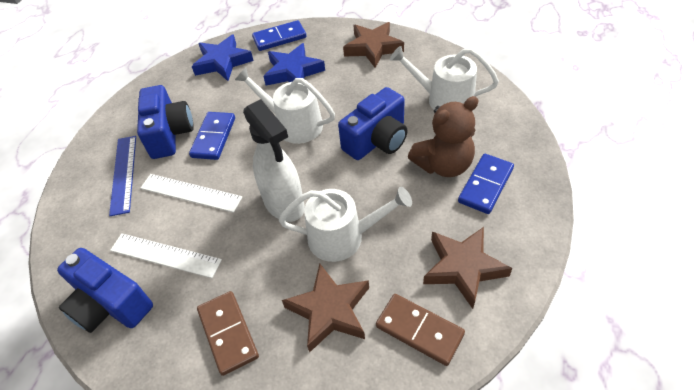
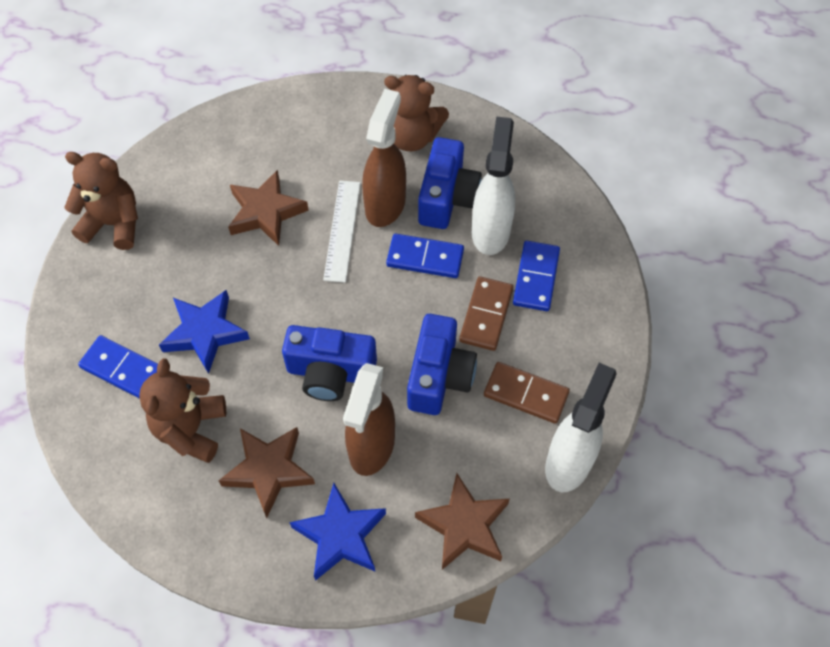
blue ruler: 1 -> 0
brown spray bottle: 0 -> 2
brown teddy bear: 1 -> 3
white ruler: 2 -> 1
white spray bottle: 1 -> 2
white watering can: 3 -> 0

